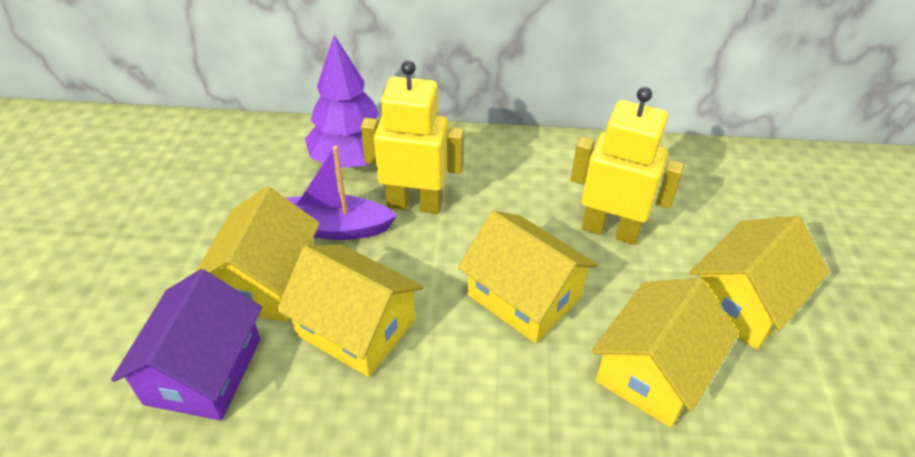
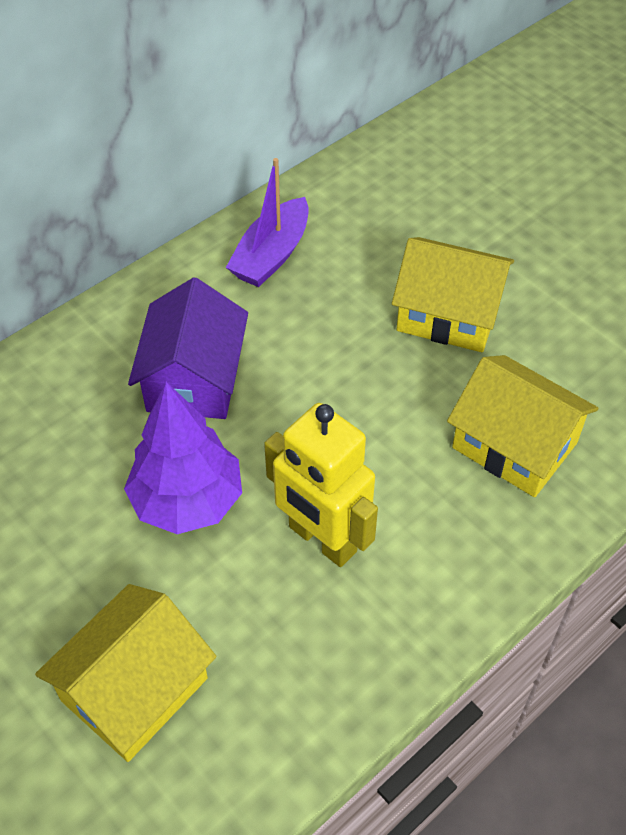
yellow house: 5 -> 3
yellow robot: 2 -> 1

